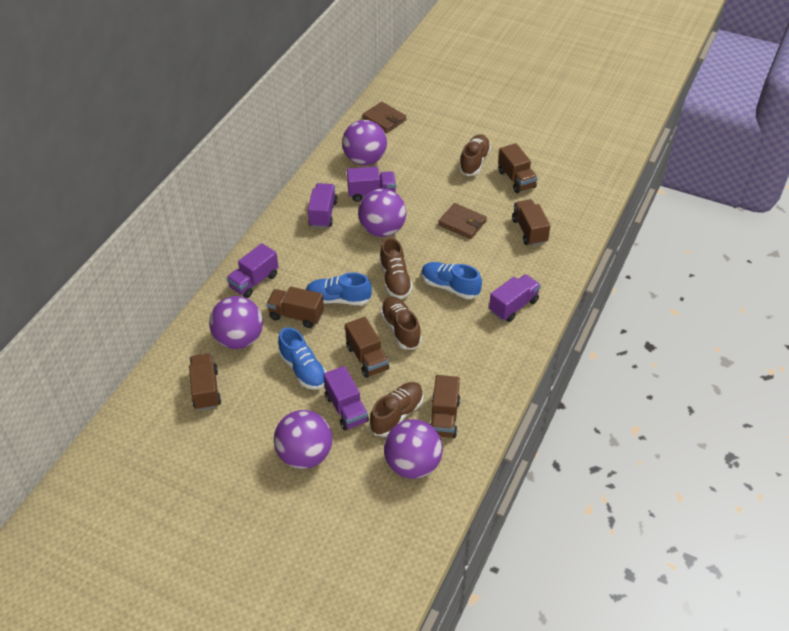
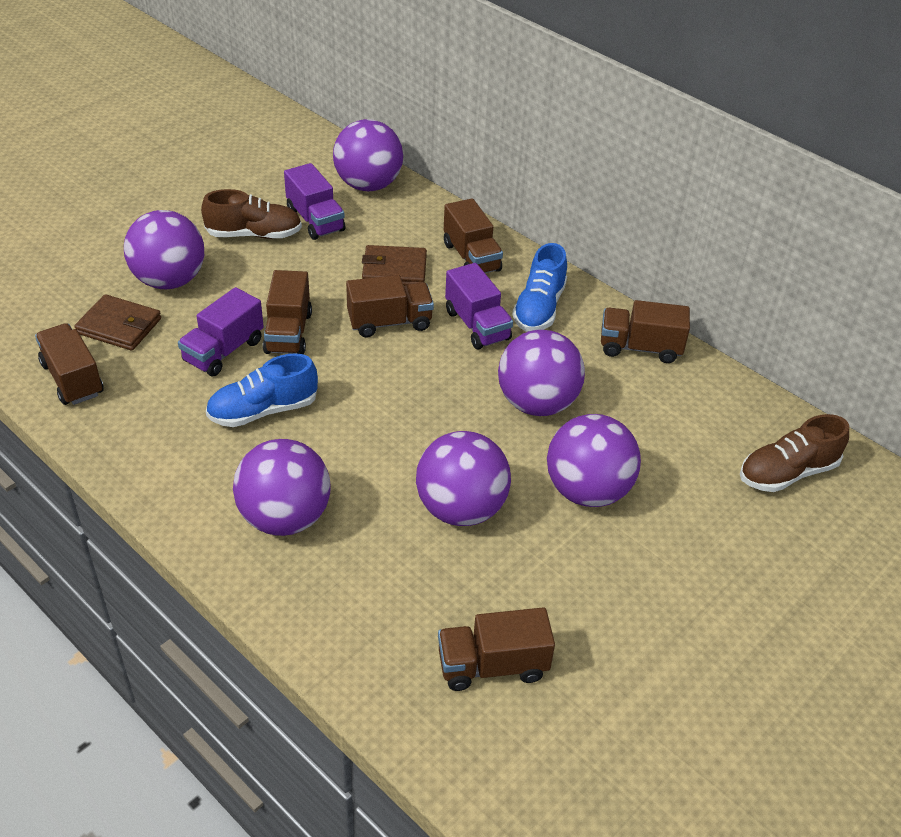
blue shoe: 3 -> 2
brown shoe: 4 -> 2
purple ball: 5 -> 6
purple truck: 5 -> 3

